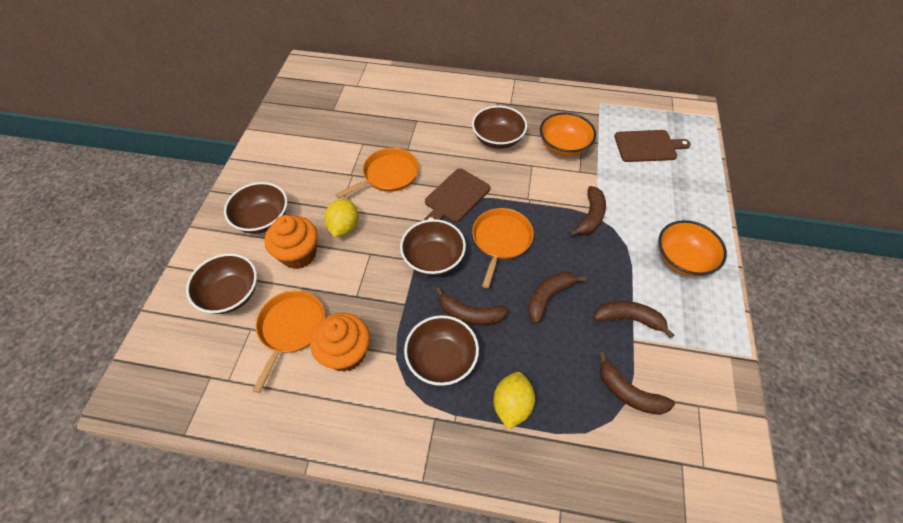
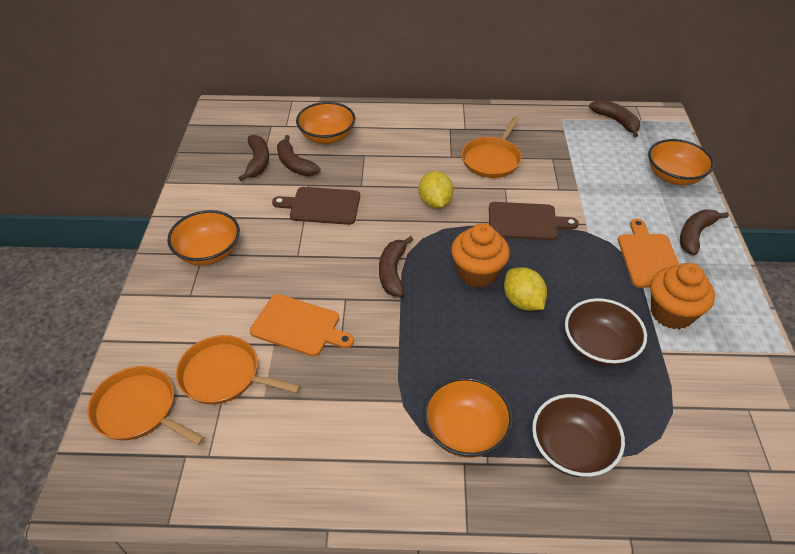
brown bowl: 5 -> 2
orange bowl: 2 -> 4
orange cutting board: 0 -> 2

